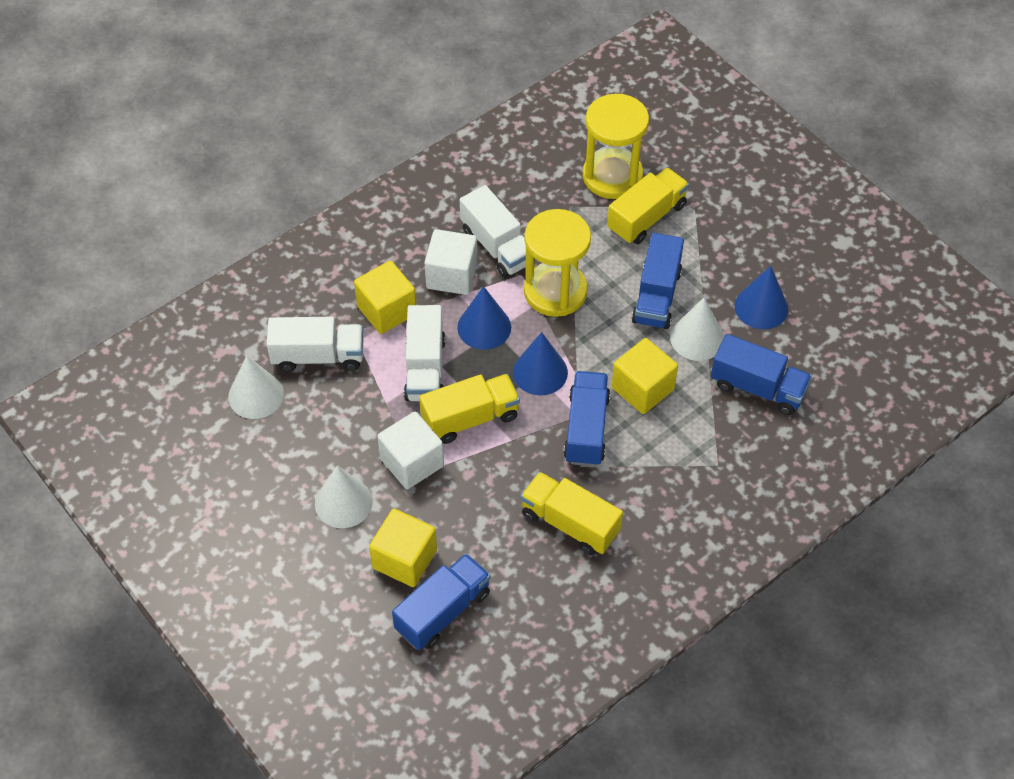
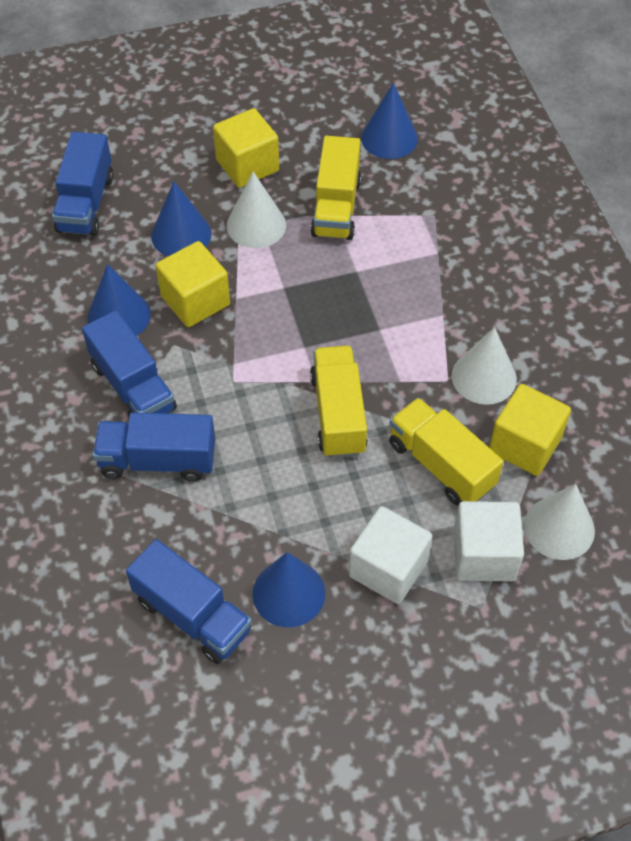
blue cone: 3 -> 4
white truck: 3 -> 0
yellow hourglass: 2 -> 0

